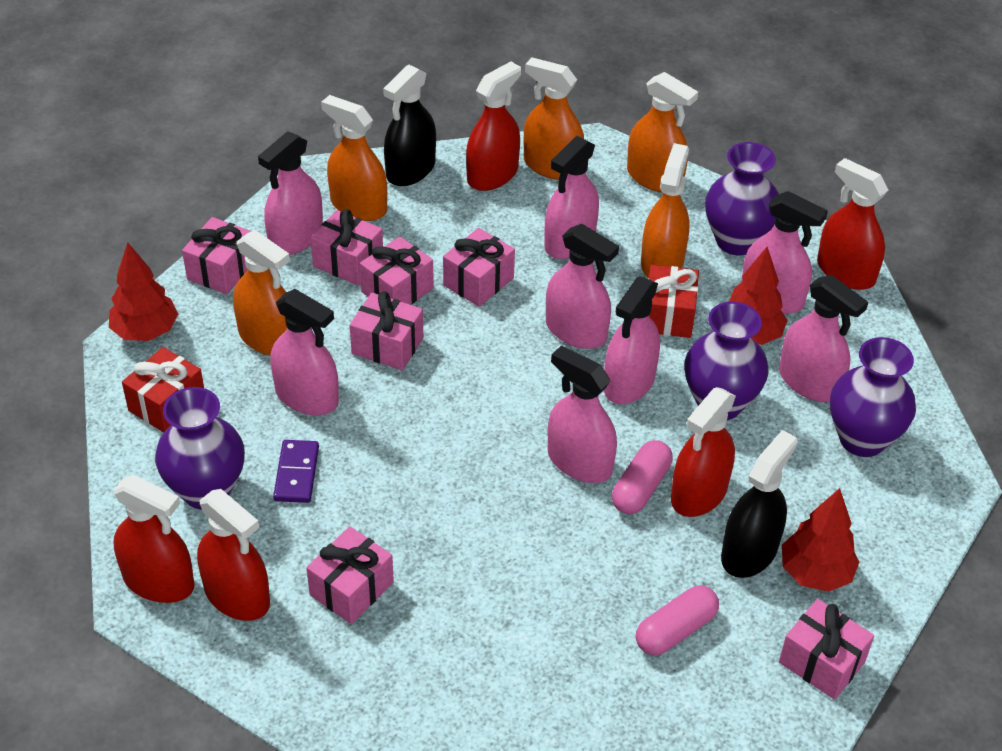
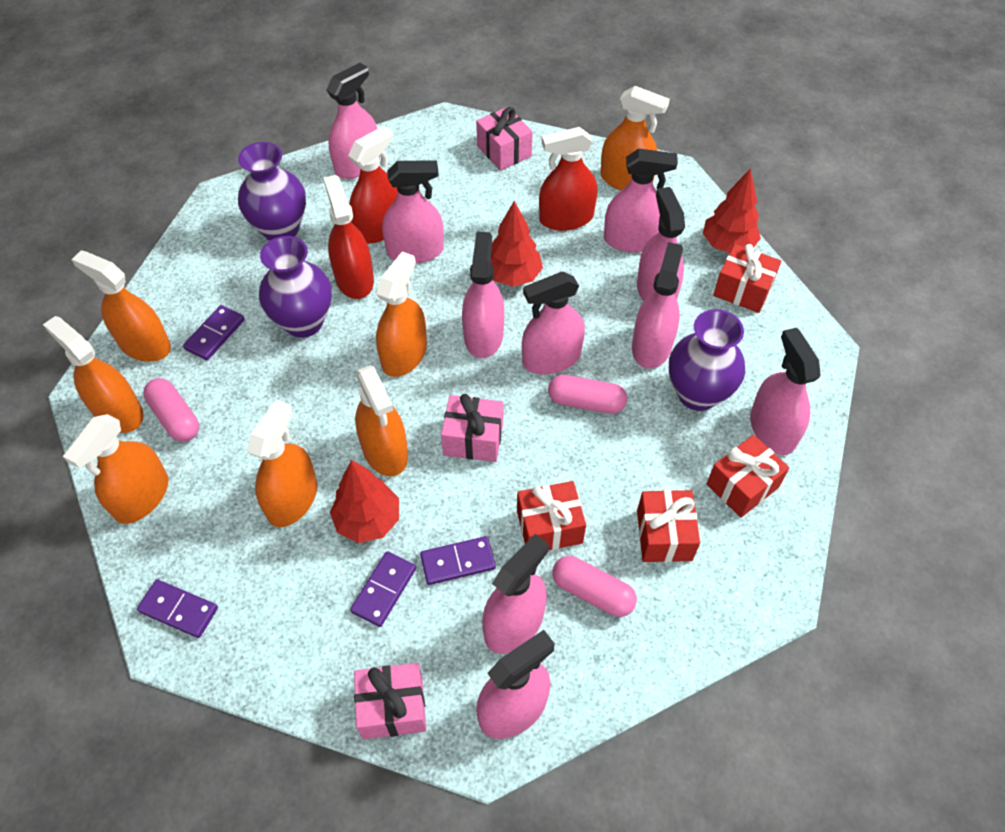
black spray bottle: 2 -> 0
orange spray bottle: 5 -> 7
pink capsule: 2 -> 3
pink gift: 7 -> 3
pink spray bottle: 8 -> 10
purple domino: 1 -> 4
purple vase: 4 -> 3
red gift: 2 -> 4
red spray bottle: 5 -> 3

